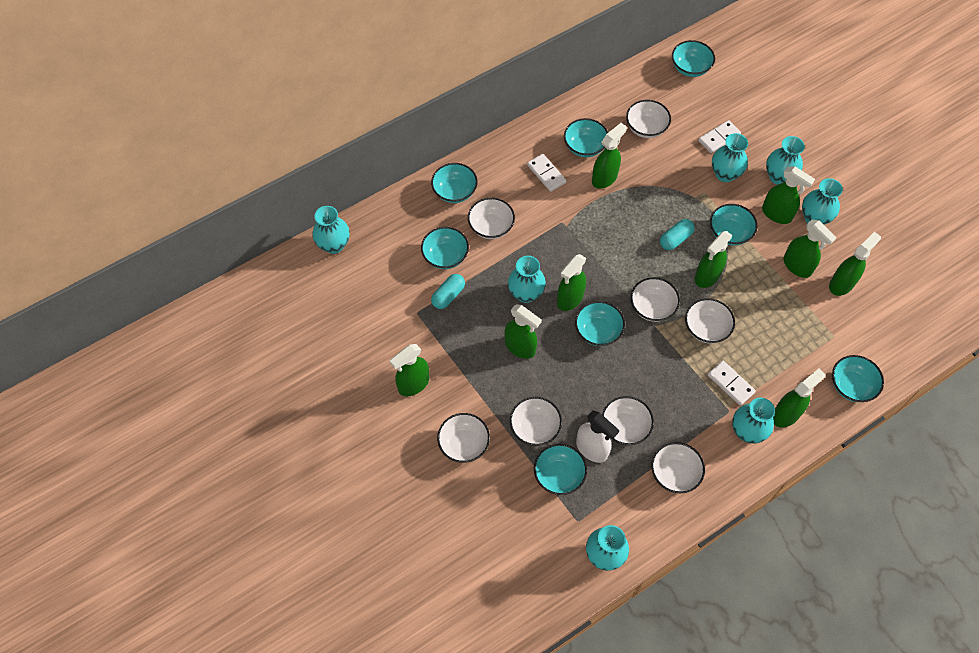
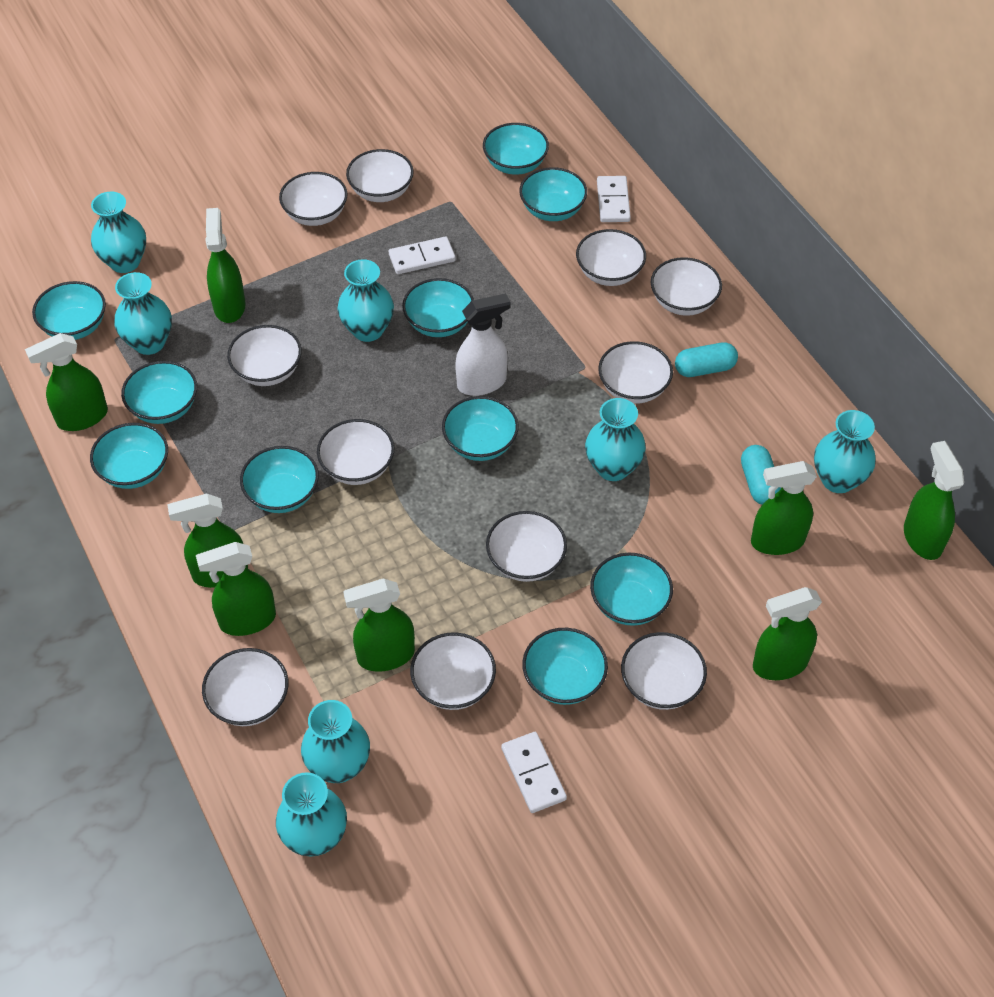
green spray bottle: 9 -> 8
turquoise bowl: 8 -> 10
white bowl: 8 -> 11

